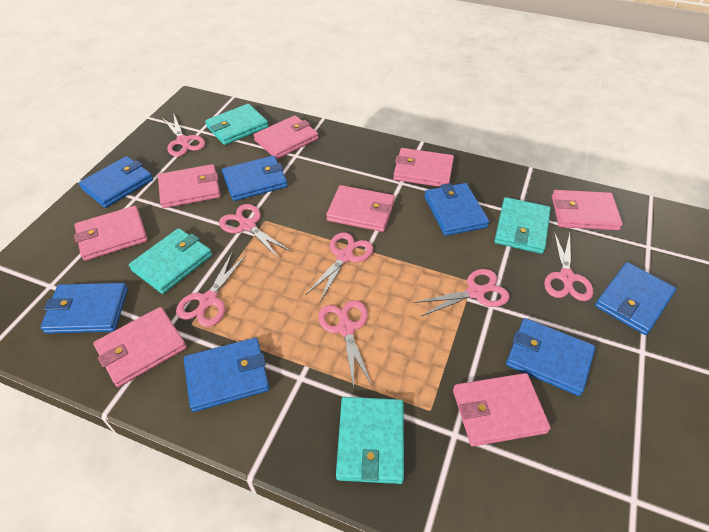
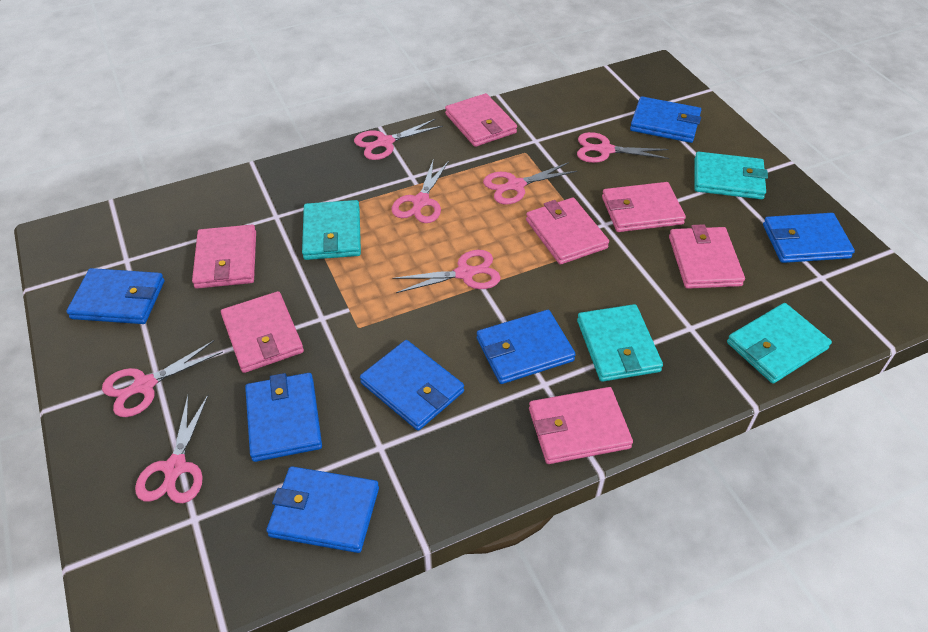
pink wallet: 8 -> 7

